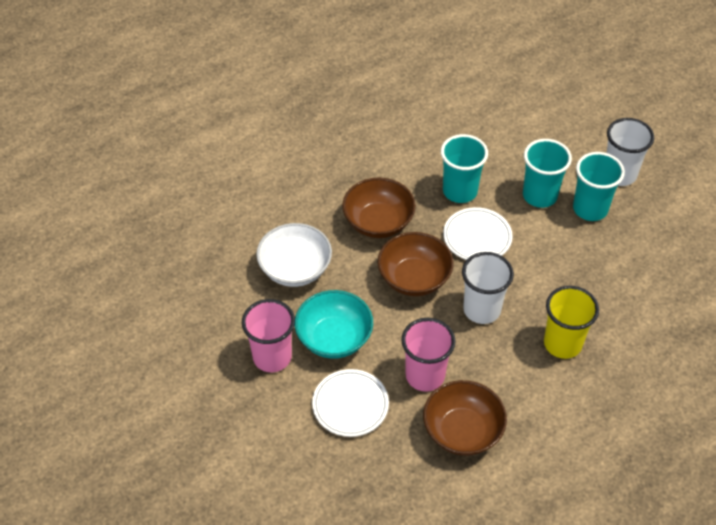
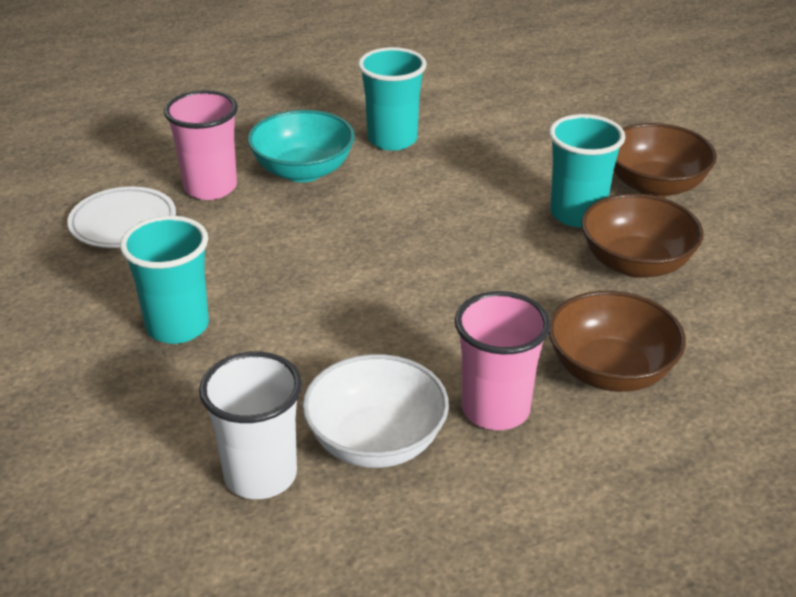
white cup: 2 -> 1
white plate: 2 -> 1
yellow cup: 1 -> 0

